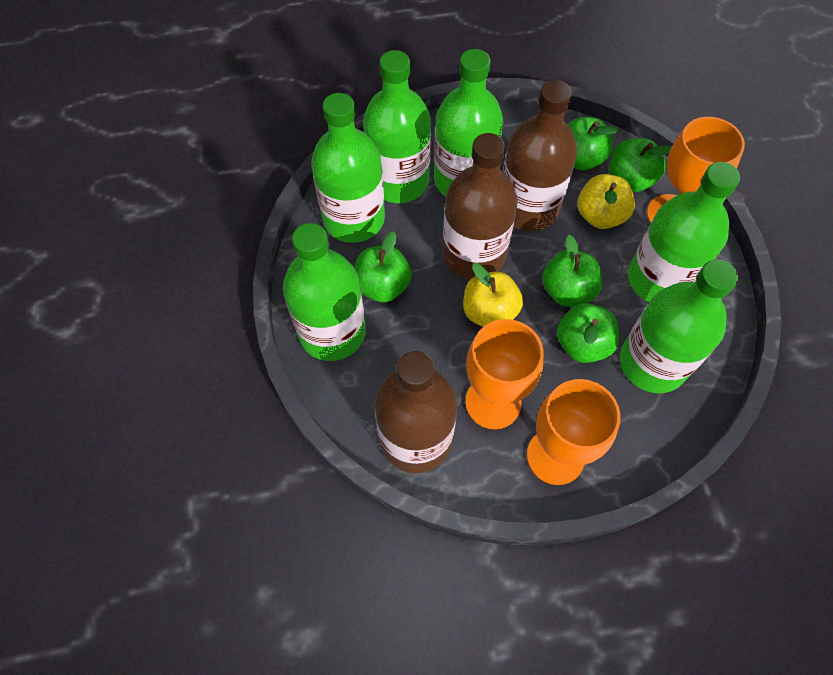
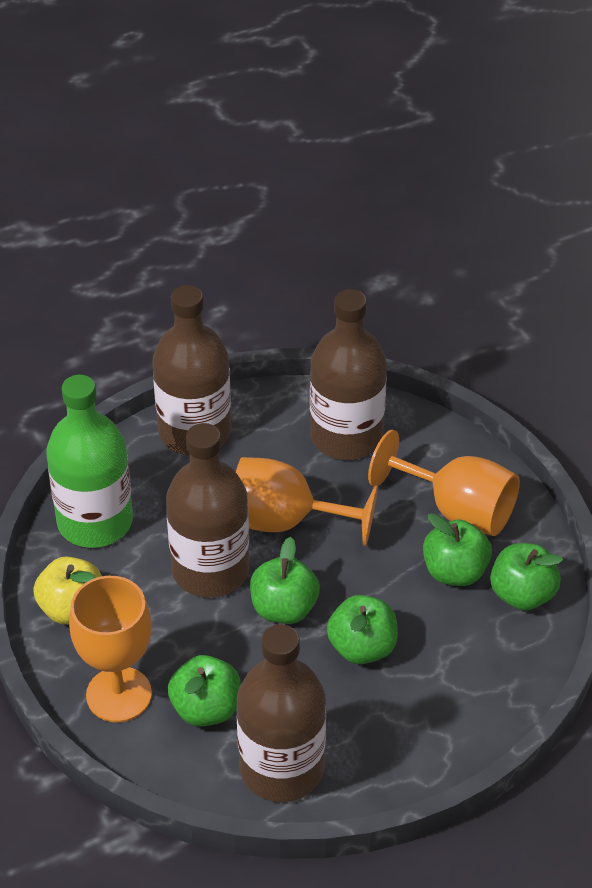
brown bottle: 3 -> 4
green bottle: 6 -> 1
yellow apple: 2 -> 1

